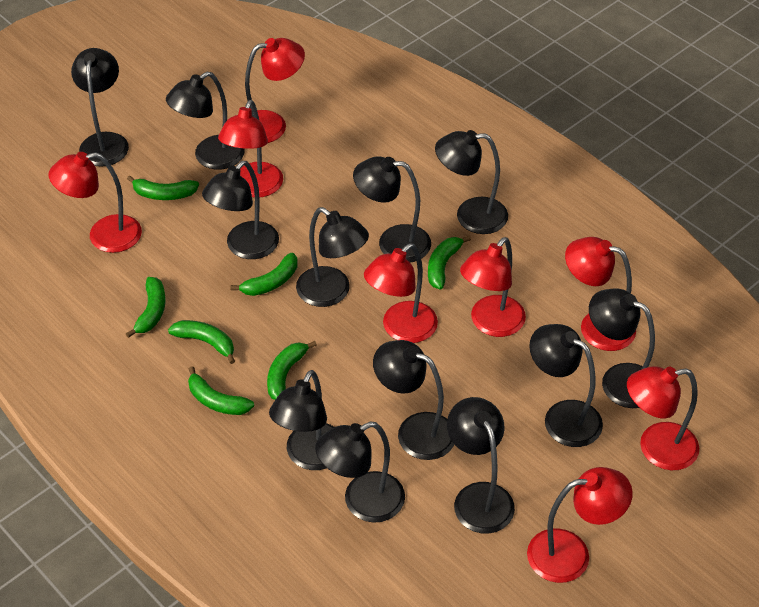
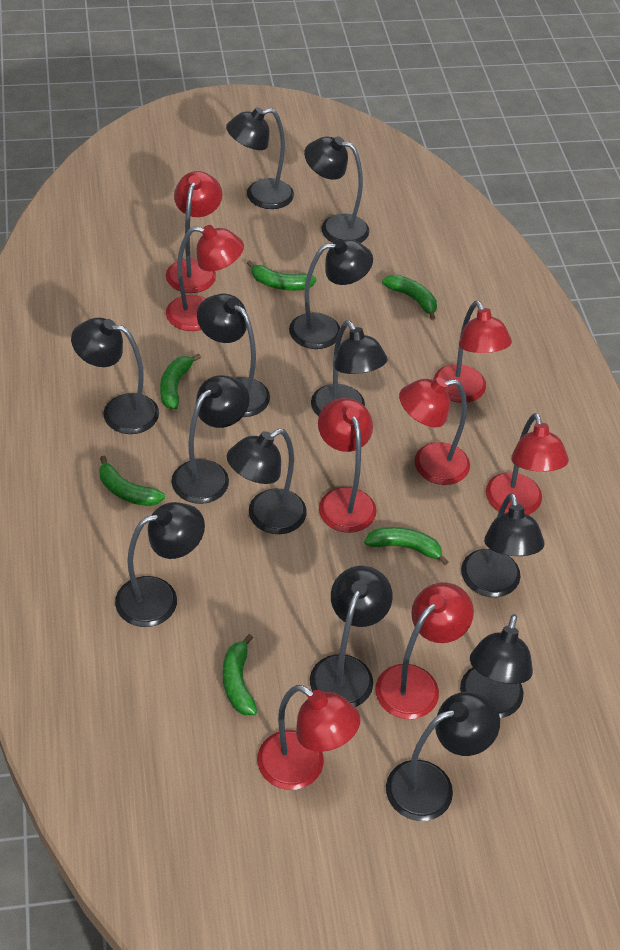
black lamp: 12 -> 13
green banana: 7 -> 6

